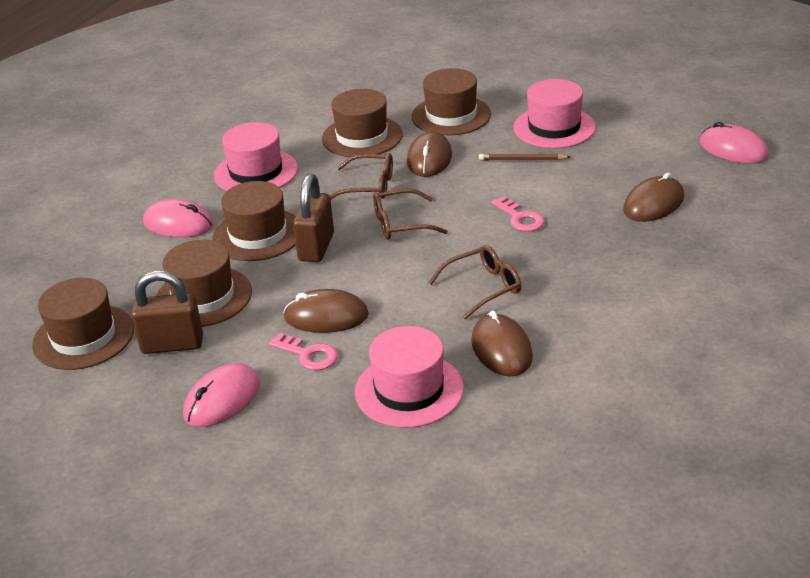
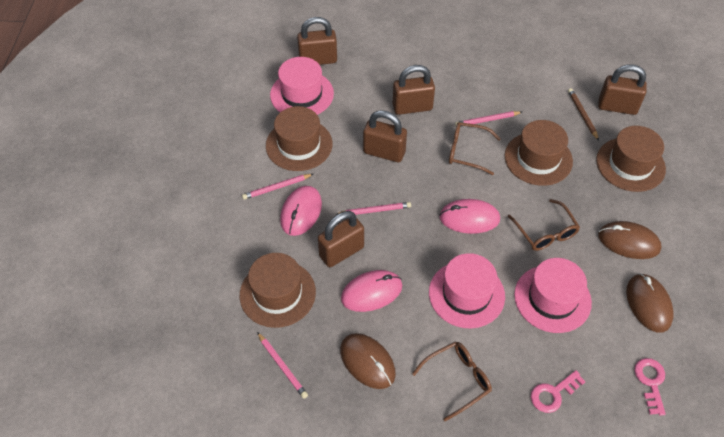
brown hat: 5 -> 4
brown mouse: 4 -> 3
brown padlock: 2 -> 5
pink pencil: 0 -> 4

